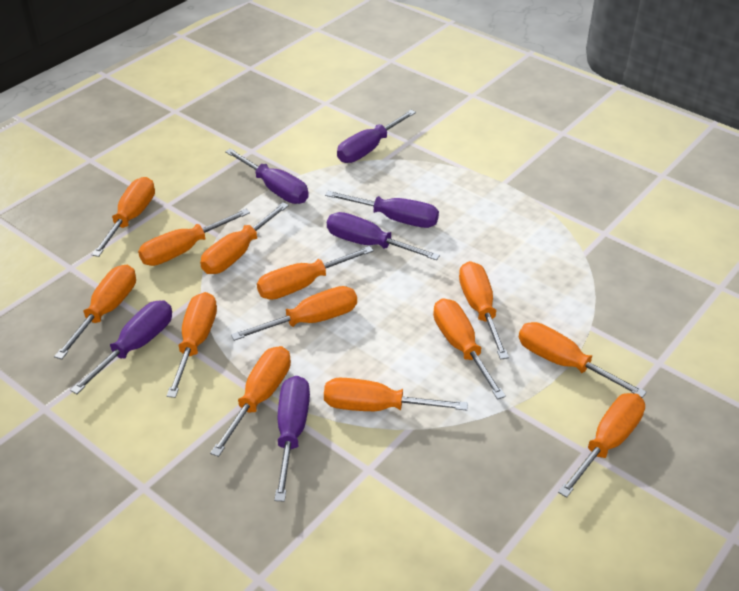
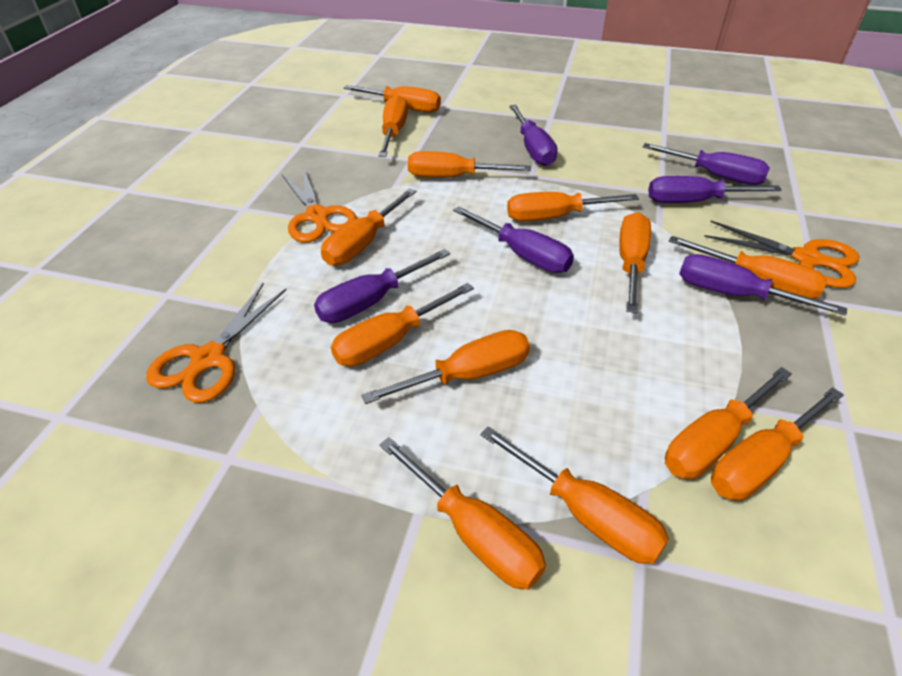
orange scissors: 0 -> 3

